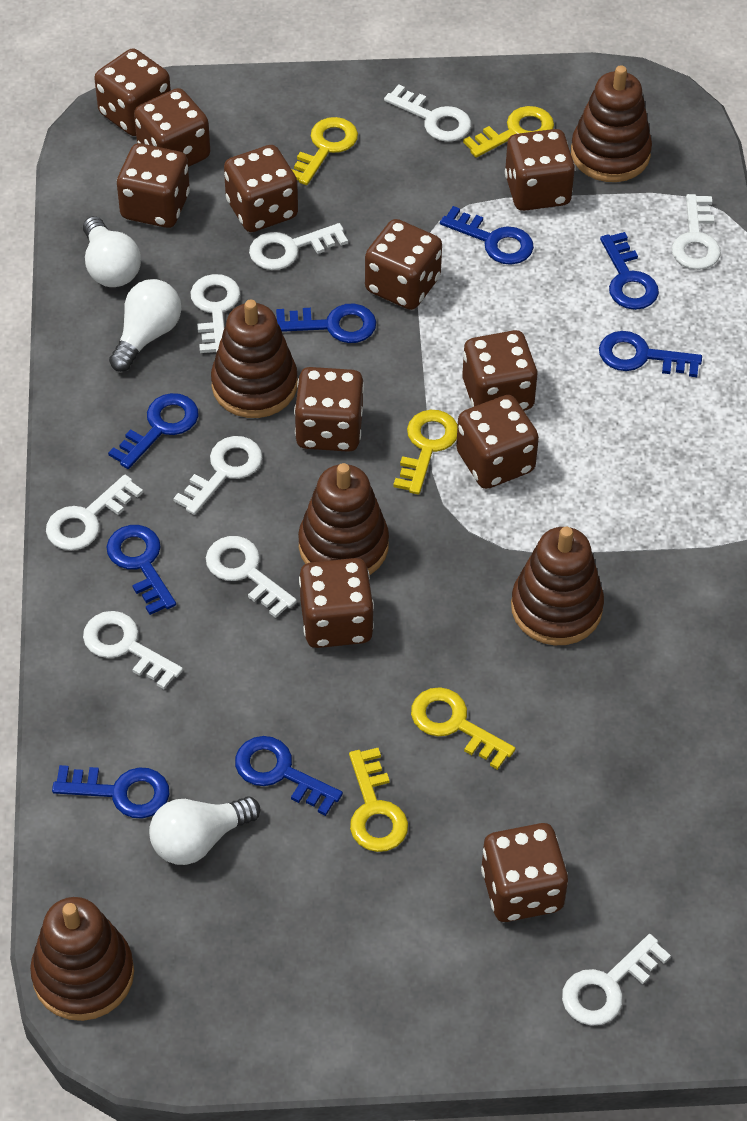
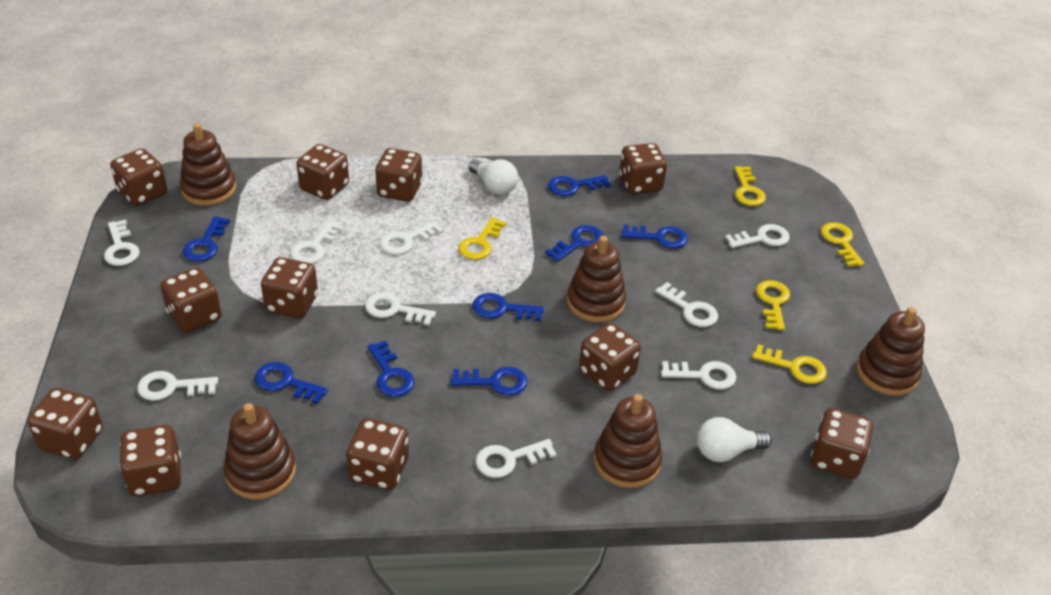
white light bulb: 3 -> 2

